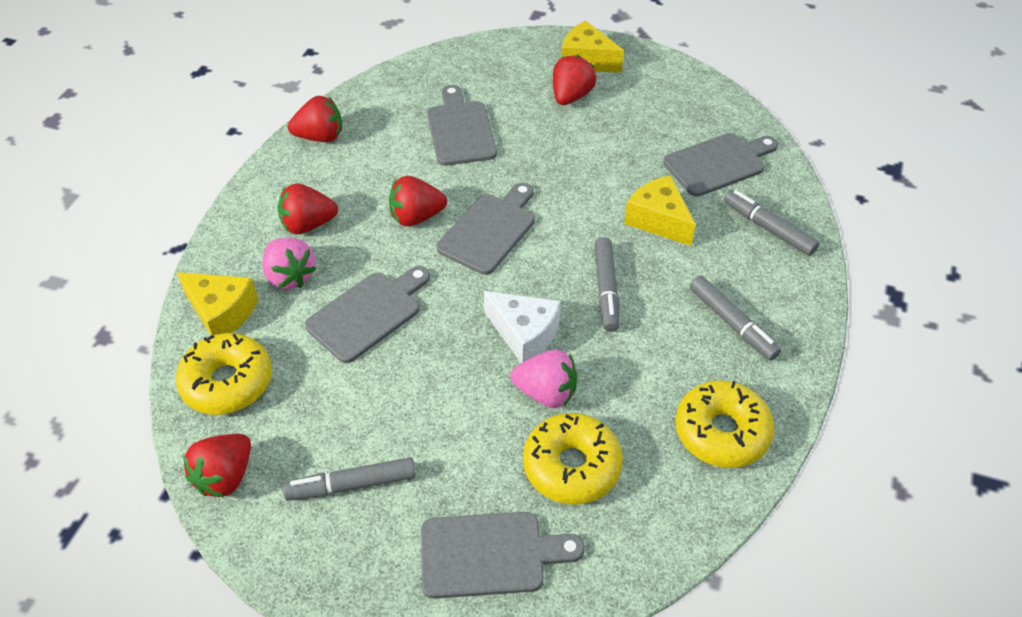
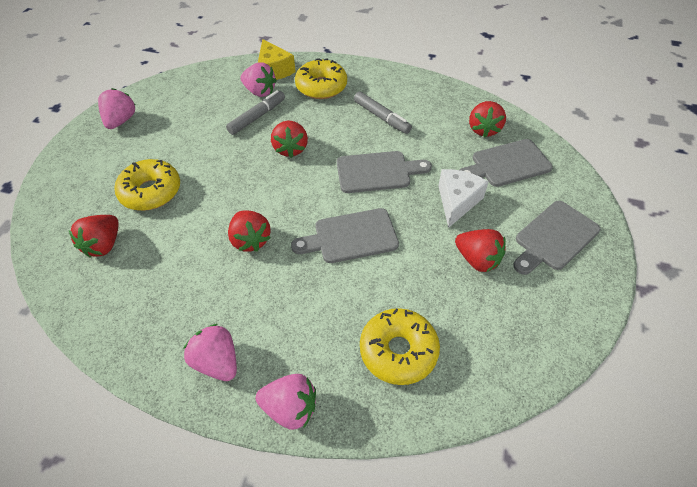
grey cutting board: 5 -> 4
grey marker: 4 -> 2
pink strawberry: 2 -> 4
yellow cheese: 3 -> 1

